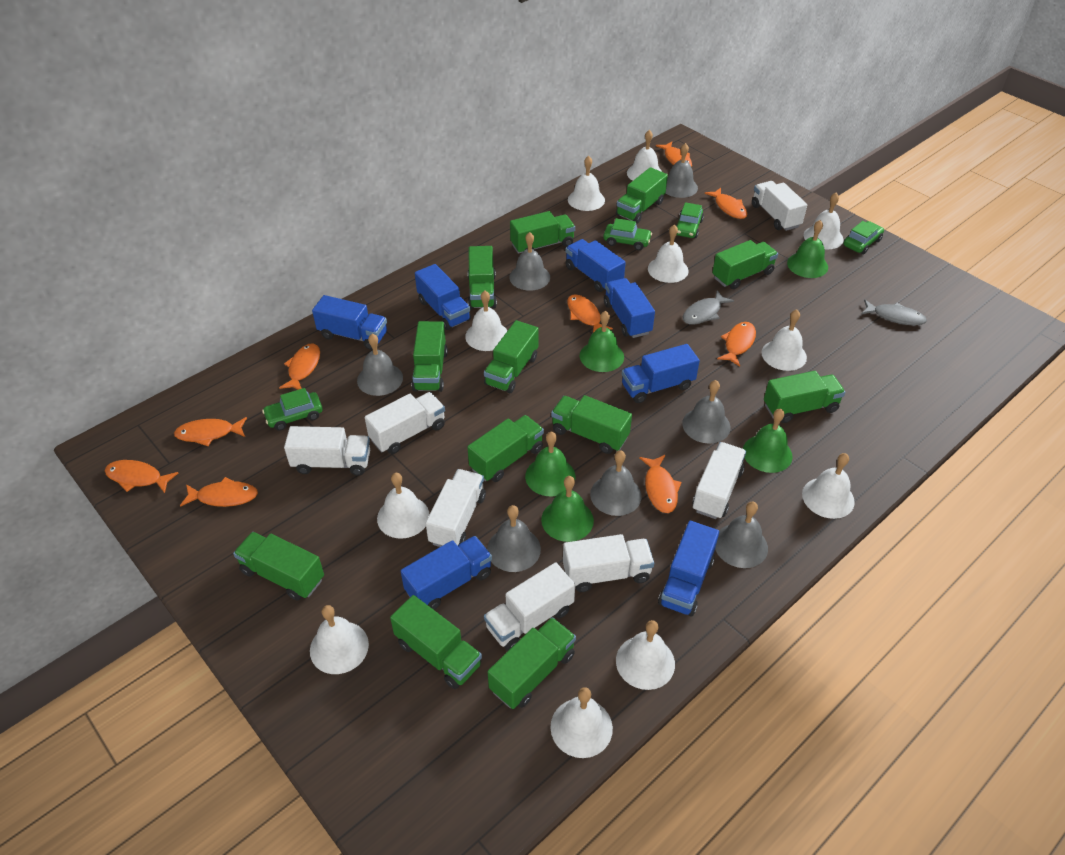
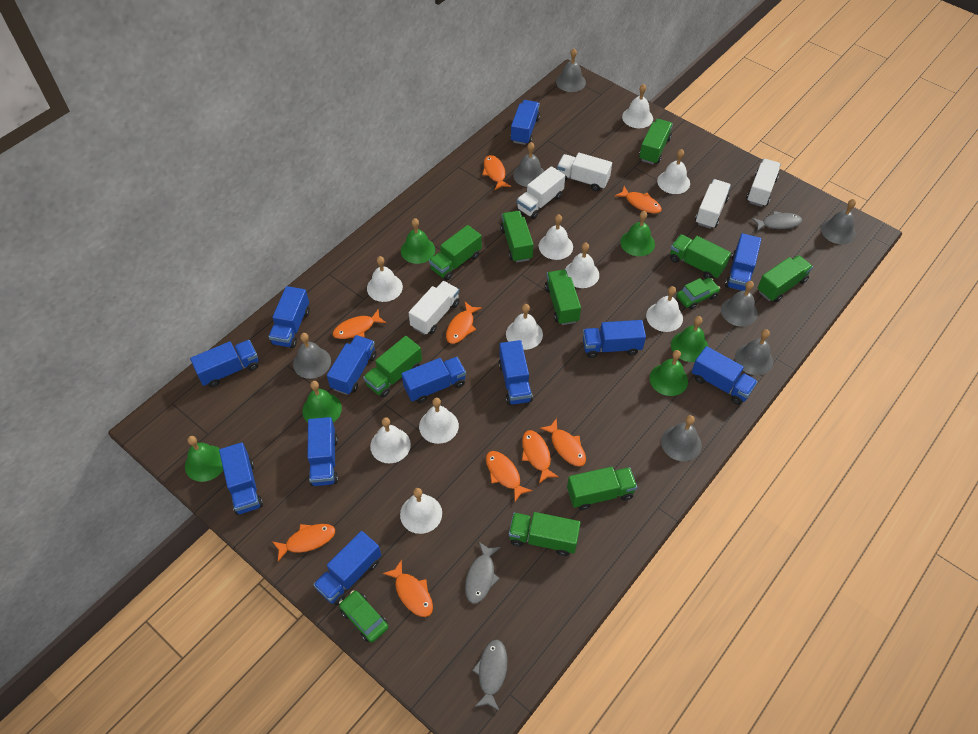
blue truck: 7 -> 12
green bell: 5 -> 6
green car: 4 -> 2
green truck: 12 -> 9
grey fish: 2 -> 3
white bell: 11 -> 10
white truck: 7 -> 5

